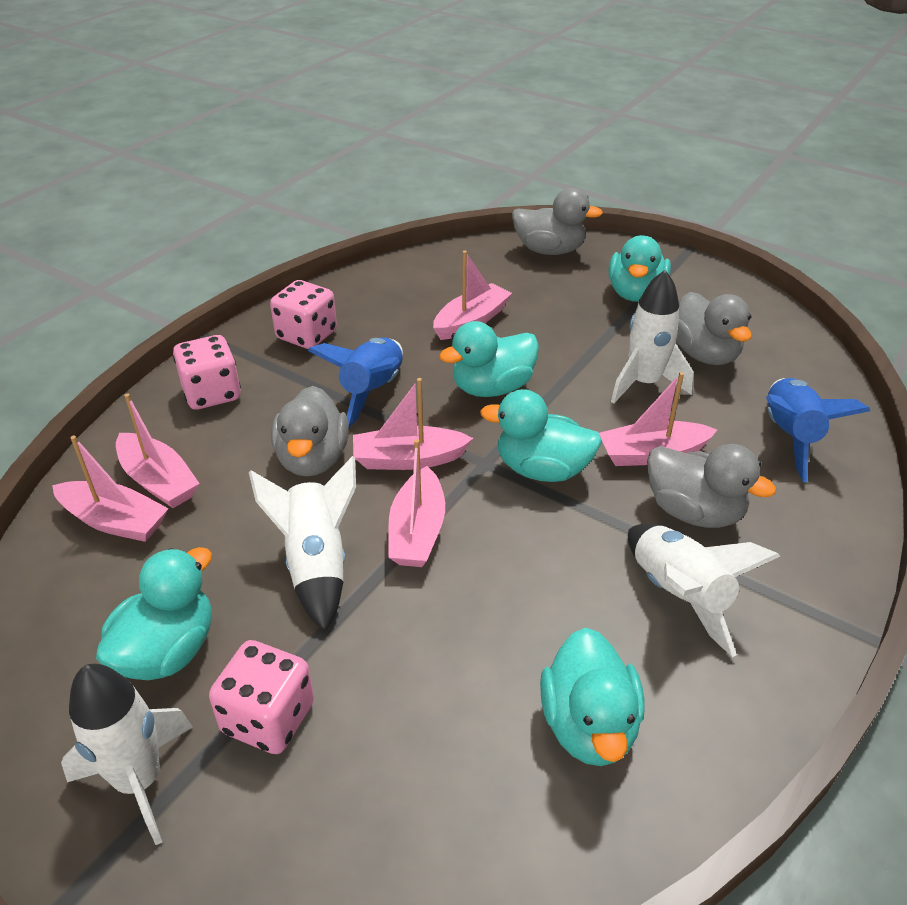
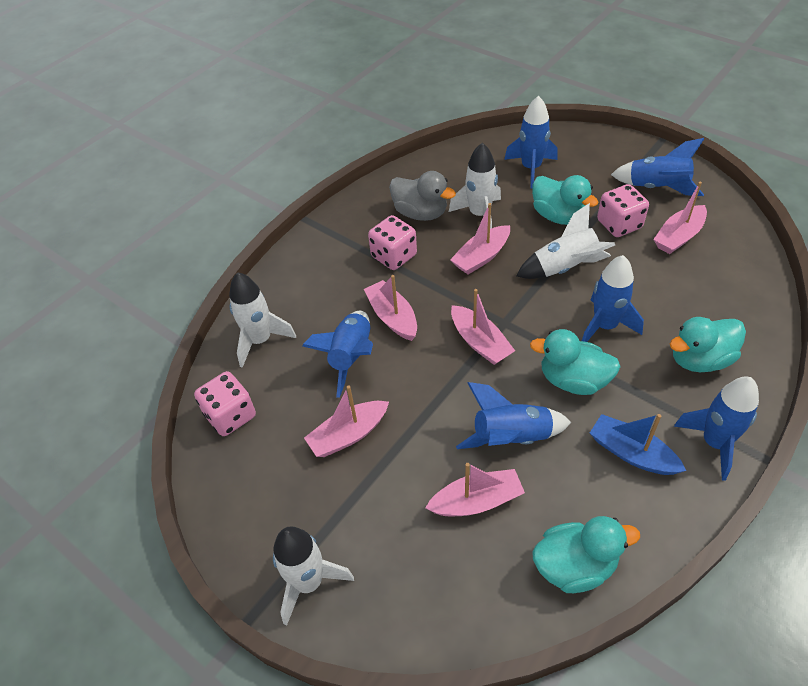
blue boat: 0 -> 1
blue rocket: 2 -> 6
grey duck: 4 -> 1
turquoise duck: 5 -> 4

